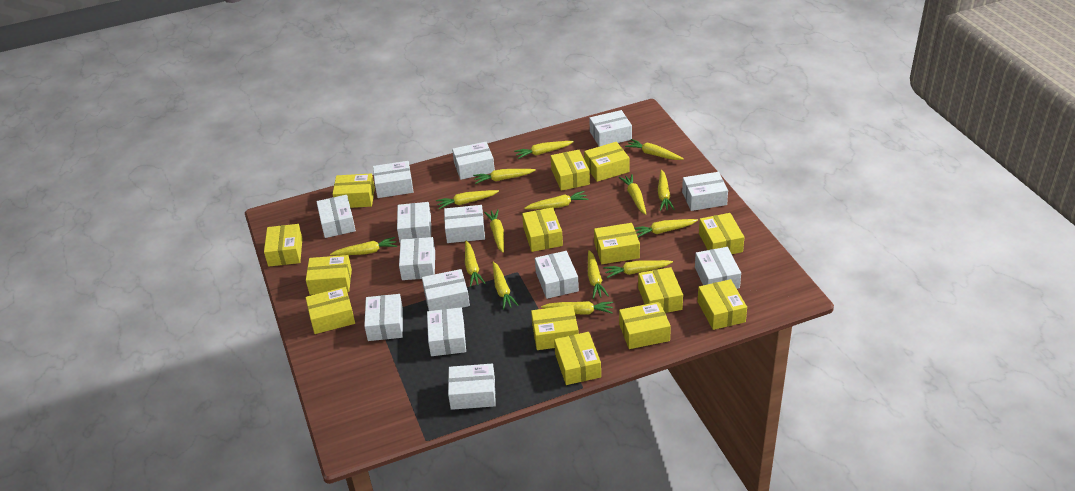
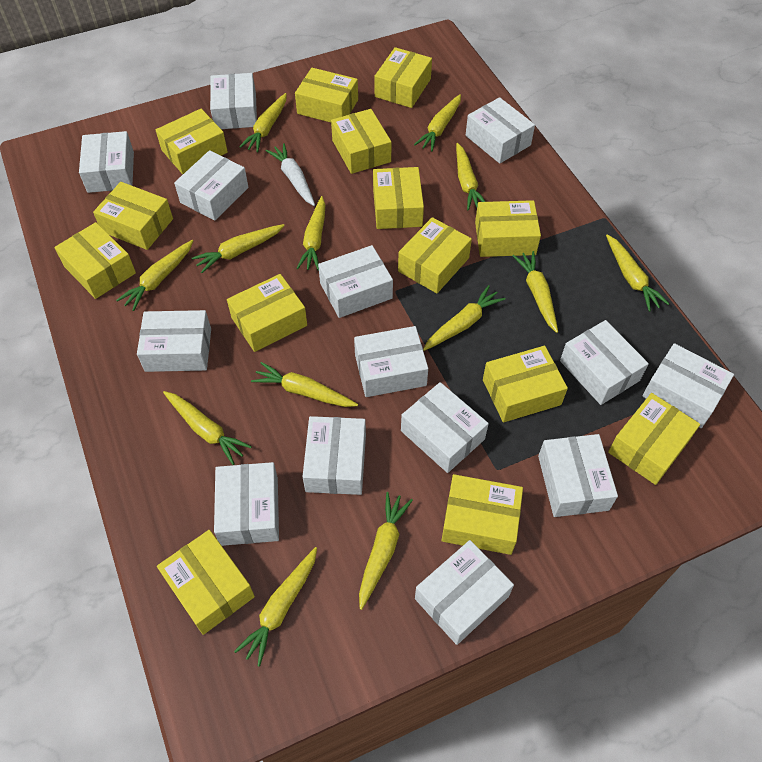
white carrot: 0 -> 1
yellow carrot: 15 -> 13

